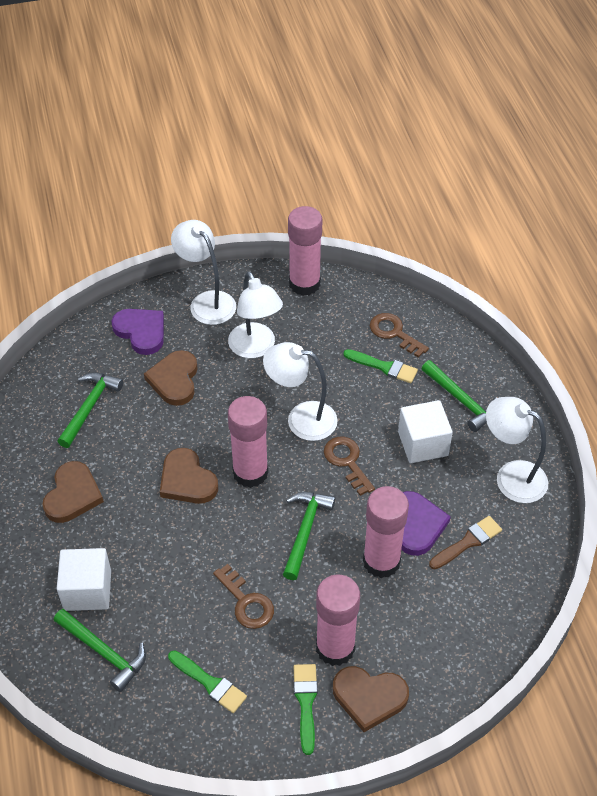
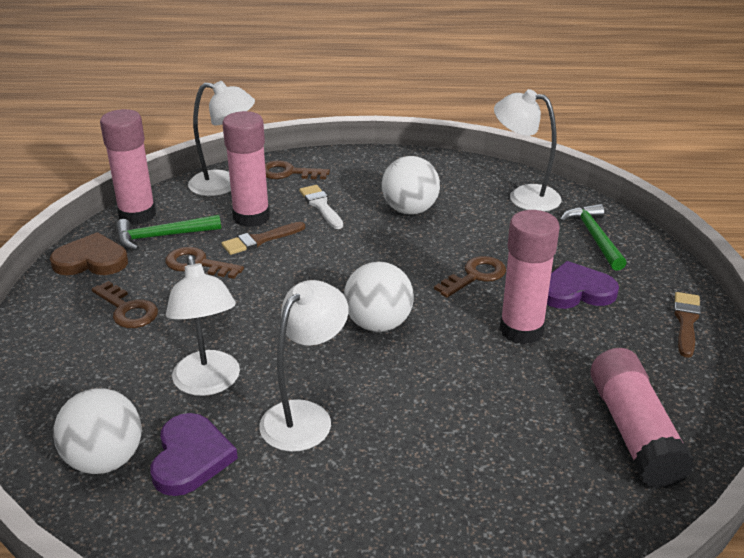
brown brush: 1 -> 2
brown heart: 4 -> 1
brown key: 3 -> 4
green brush: 3 -> 0
green hammer: 4 -> 2
white ball: 0 -> 3
white brush: 0 -> 1
white cube: 2 -> 0

